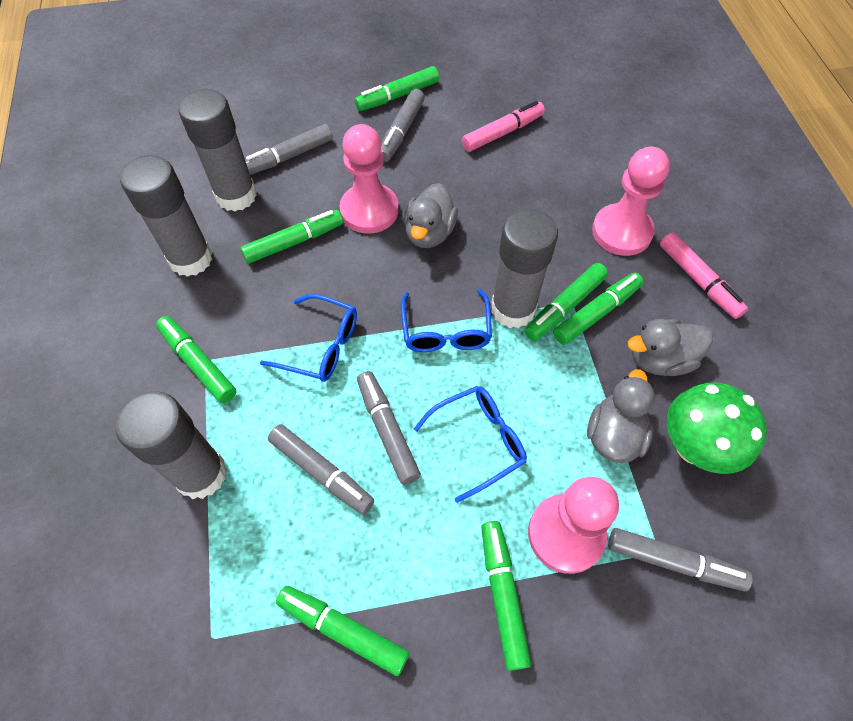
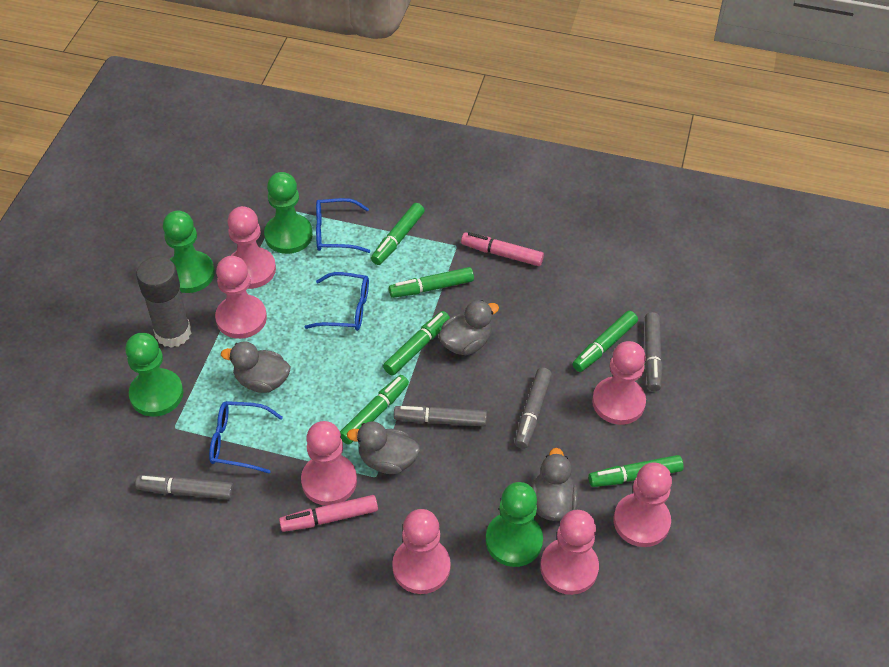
green marker: 7 -> 6
green mushroom: 1 -> 0
green pawn: 0 -> 4
grey duck: 3 -> 4
grey glue stick: 4 -> 1
grey marker: 5 -> 4
pink pawn: 3 -> 7

